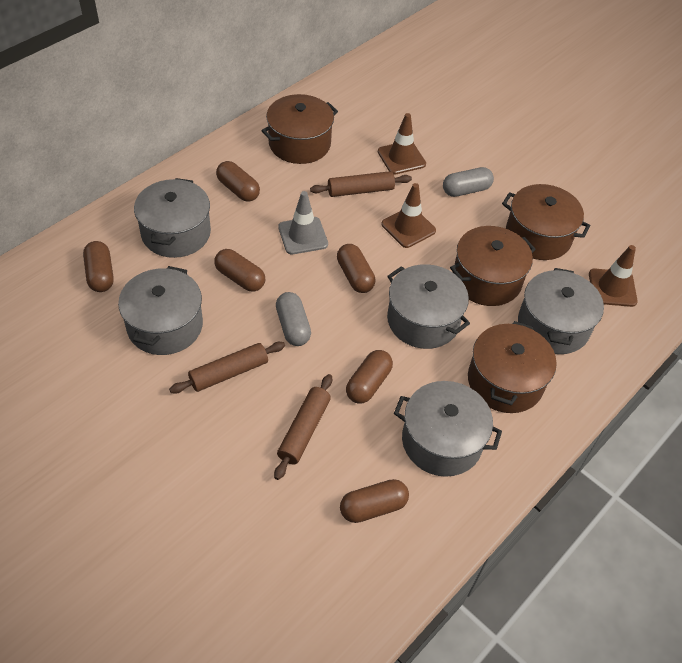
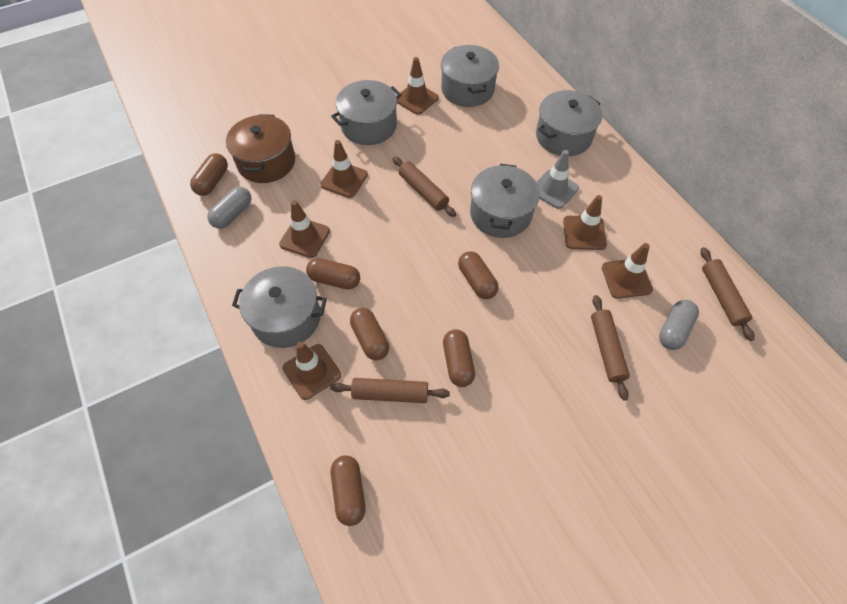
brown pot: 4 -> 1
brown rolling pin: 3 -> 4
brown traffic cone: 3 -> 6

